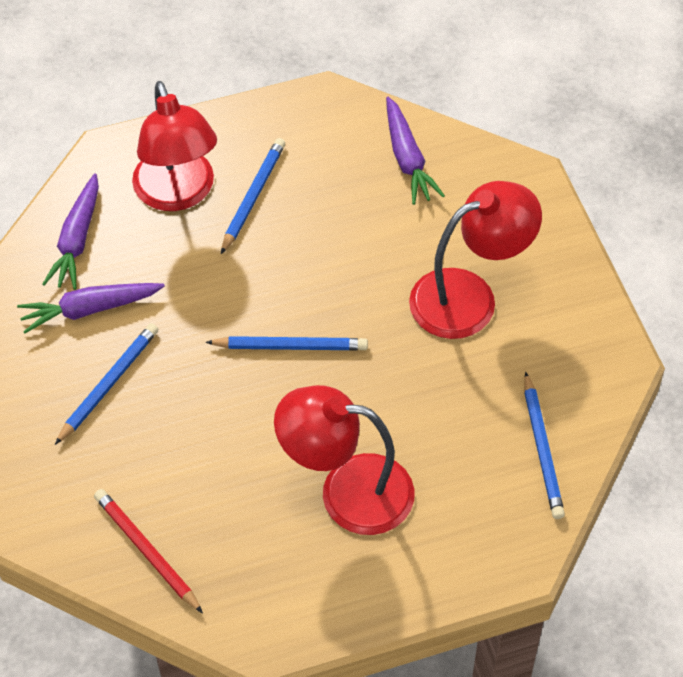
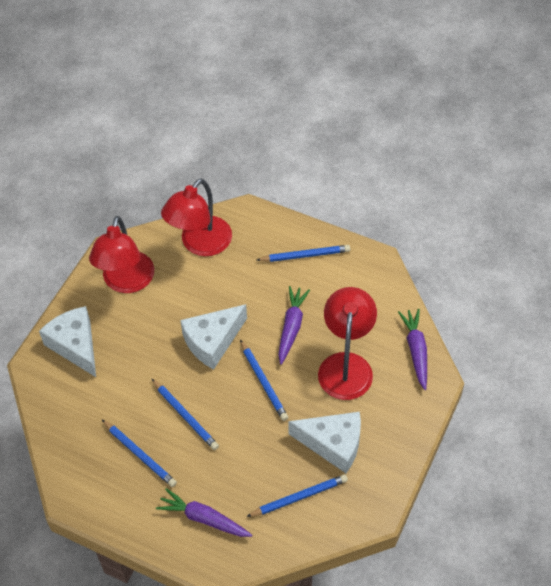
blue pencil: 4 -> 5
red pencil: 1 -> 0
white cheese: 0 -> 3

